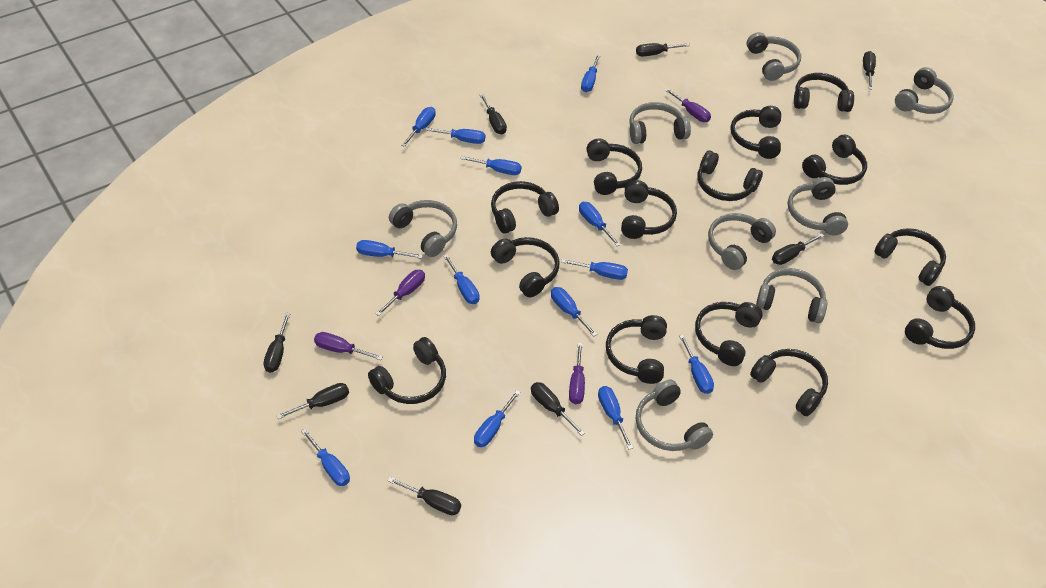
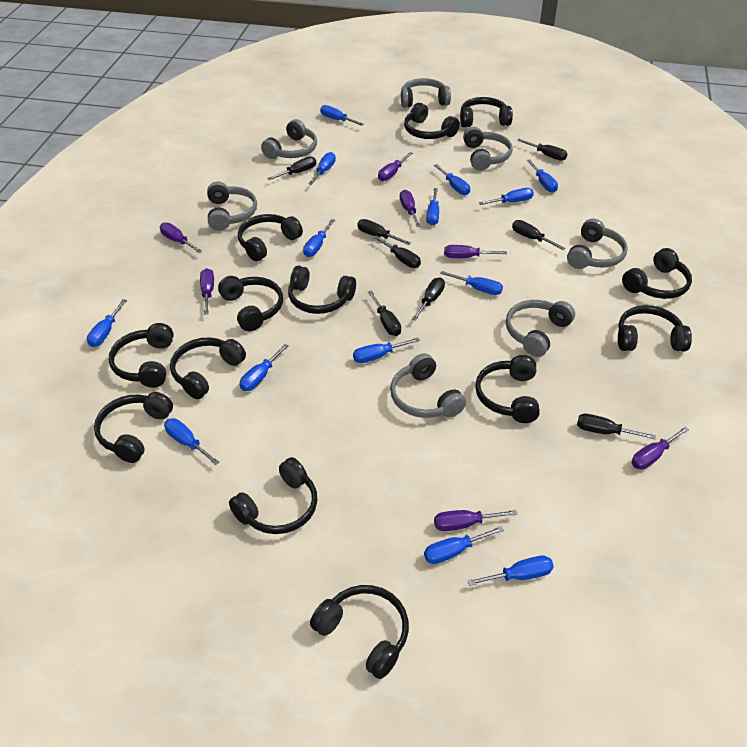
black headphones: 14 -> 13
blue screwdriver: 13 -> 14
grey headphones: 8 -> 7
purple screwdriver: 4 -> 7

